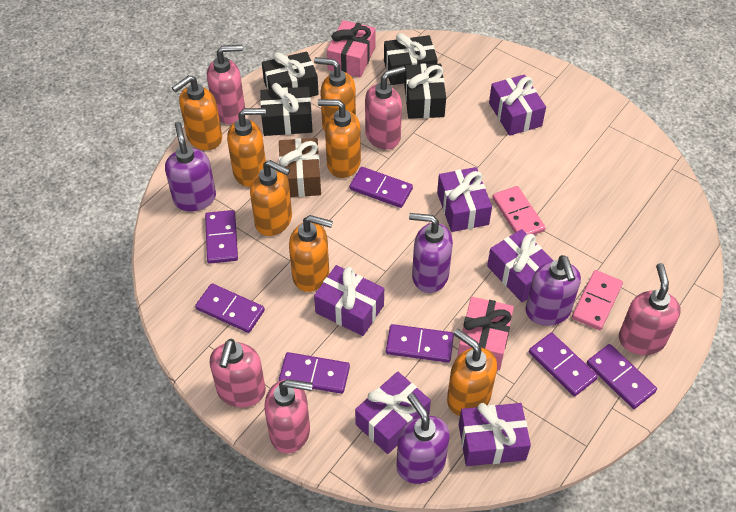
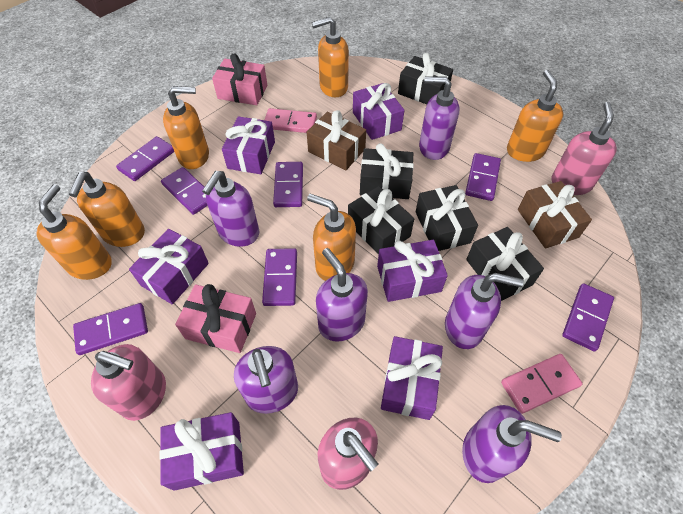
black gift: 4 -> 5
brown gift: 1 -> 2
orange soap dispenser: 7 -> 6
pink soap dispenser: 5 -> 3
purple soap dispenser: 4 -> 6

